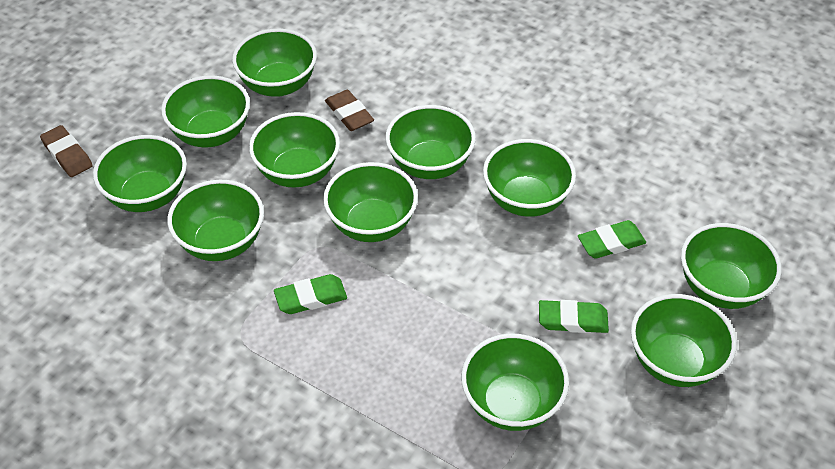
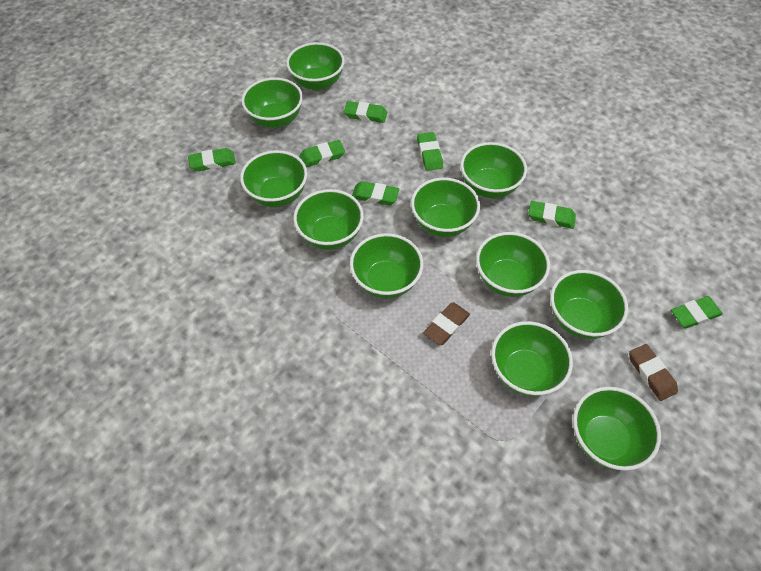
green eraser: 3 -> 7

